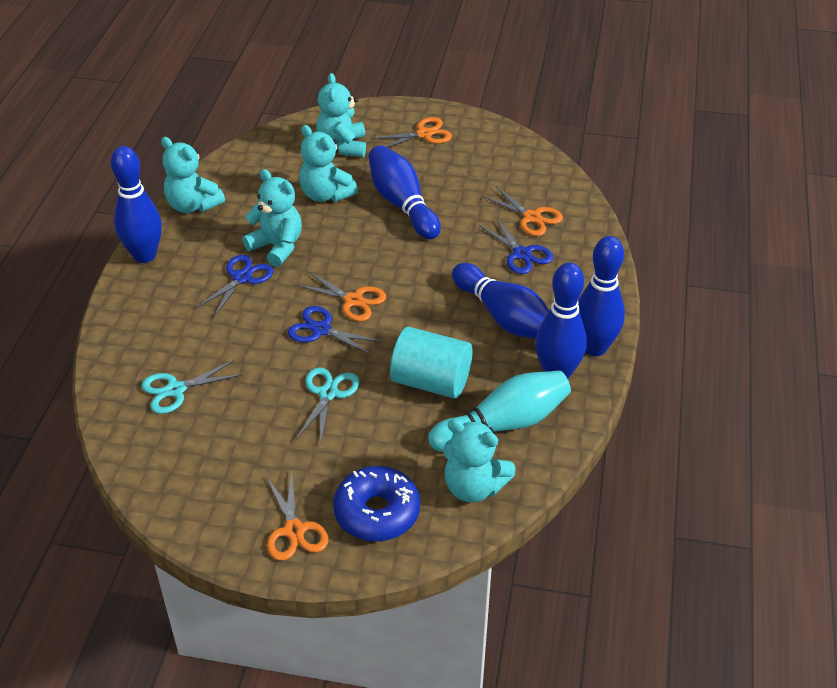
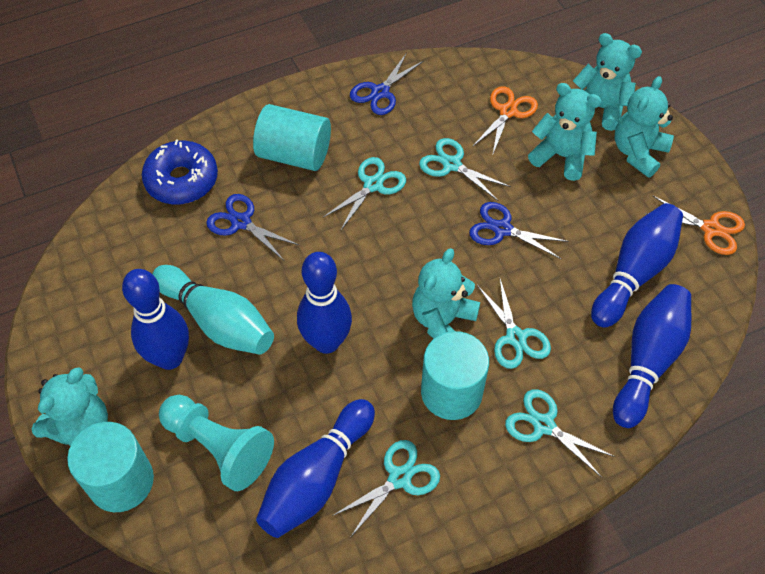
orange scissors: 4 -> 2
turquoise cylinder: 1 -> 3
turquoise pawn: 0 -> 1
turquoise scissors: 2 -> 5

